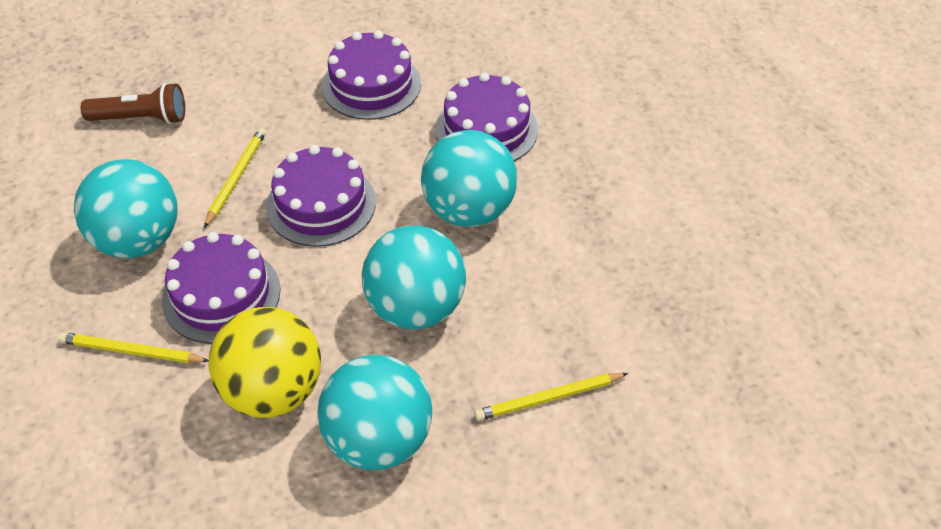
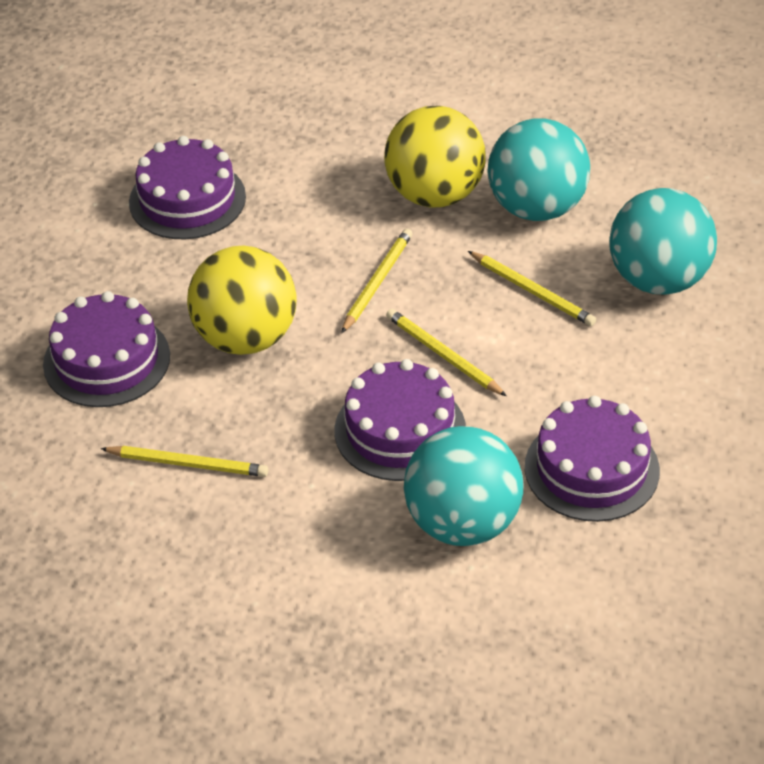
brown flashlight: 1 -> 0
turquoise ball: 4 -> 3
yellow ball: 1 -> 2
yellow pencil: 3 -> 4

